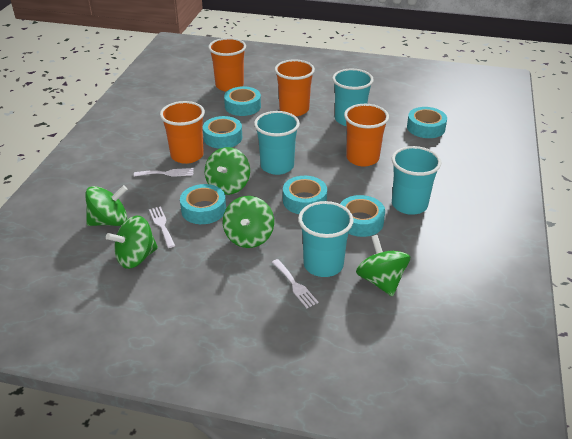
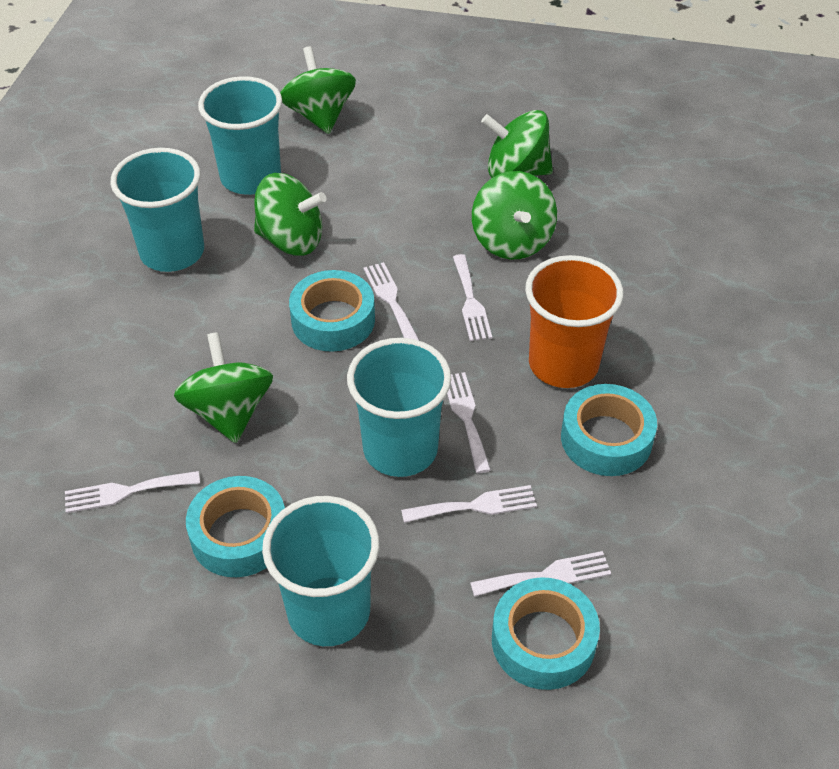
orange cup: 4 -> 1
turquoise tape: 6 -> 4
white fork: 3 -> 6

